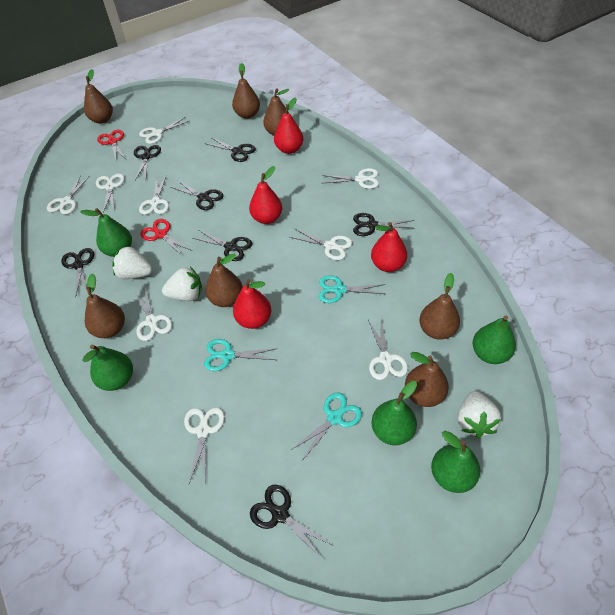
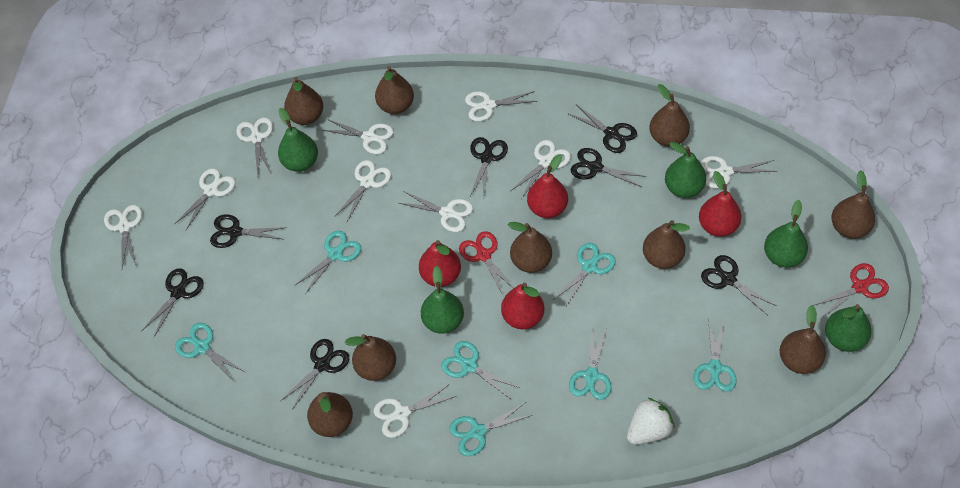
brown pear: 7 -> 9
turquoise scissors: 3 -> 7
white scissors: 9 -> 10
white strawberry: 3 -> 1

